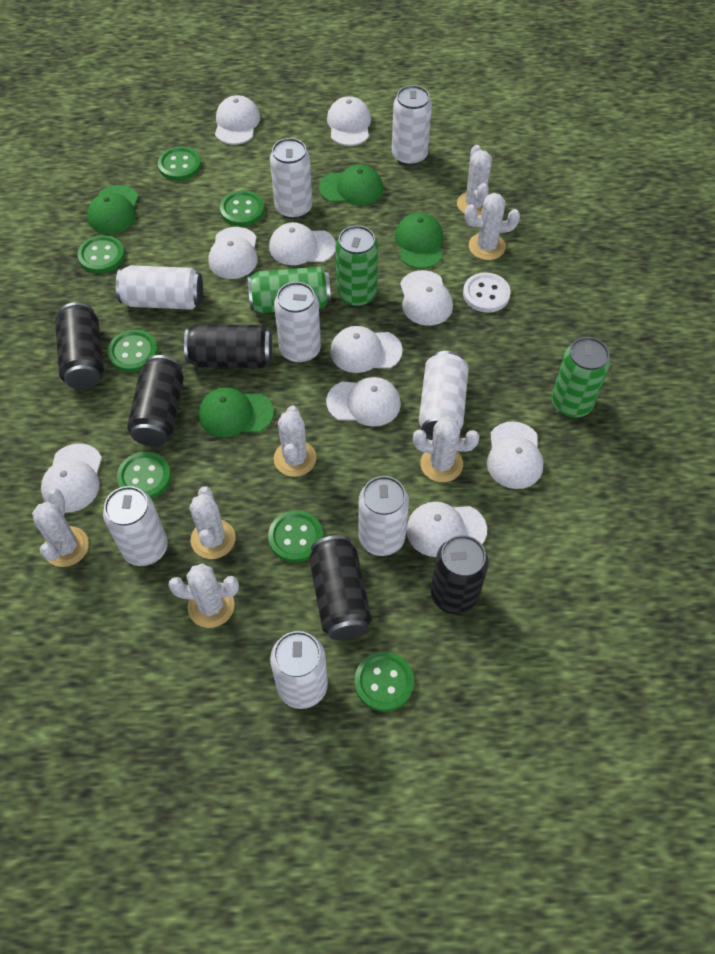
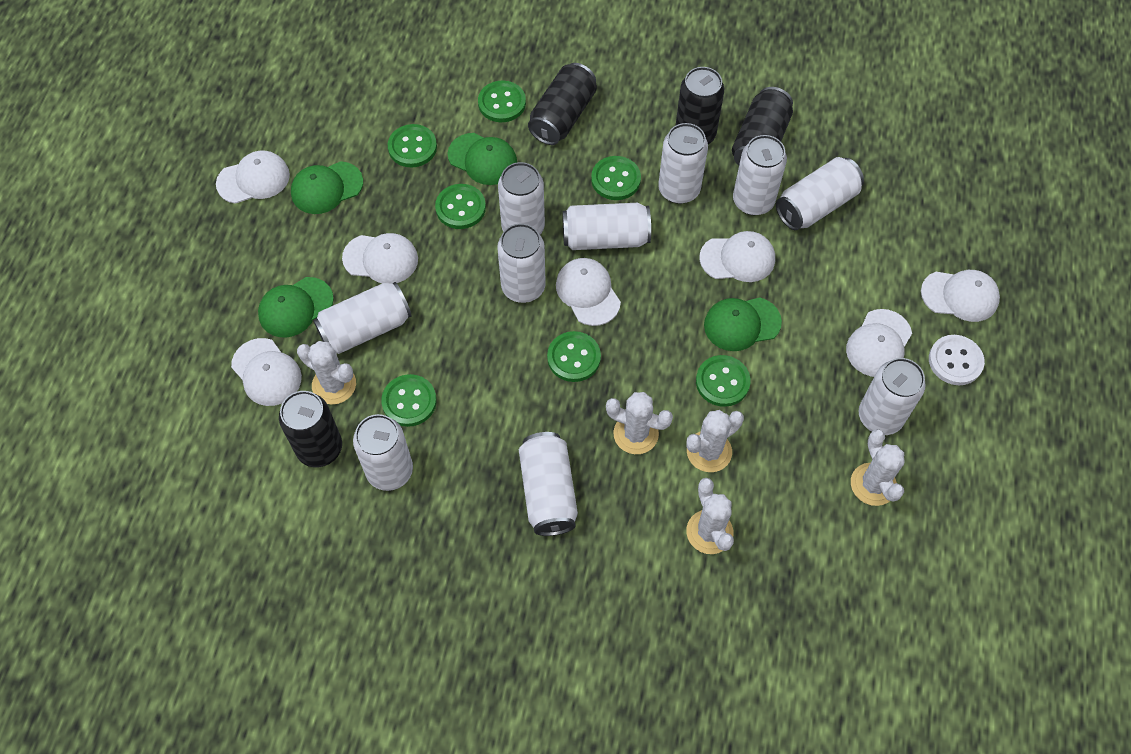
black can: 5 -> 4
green can: 3 -> 0
white cactus: 7 -> 5
white can: 8 -> 10
white cap: 10 -> 7

